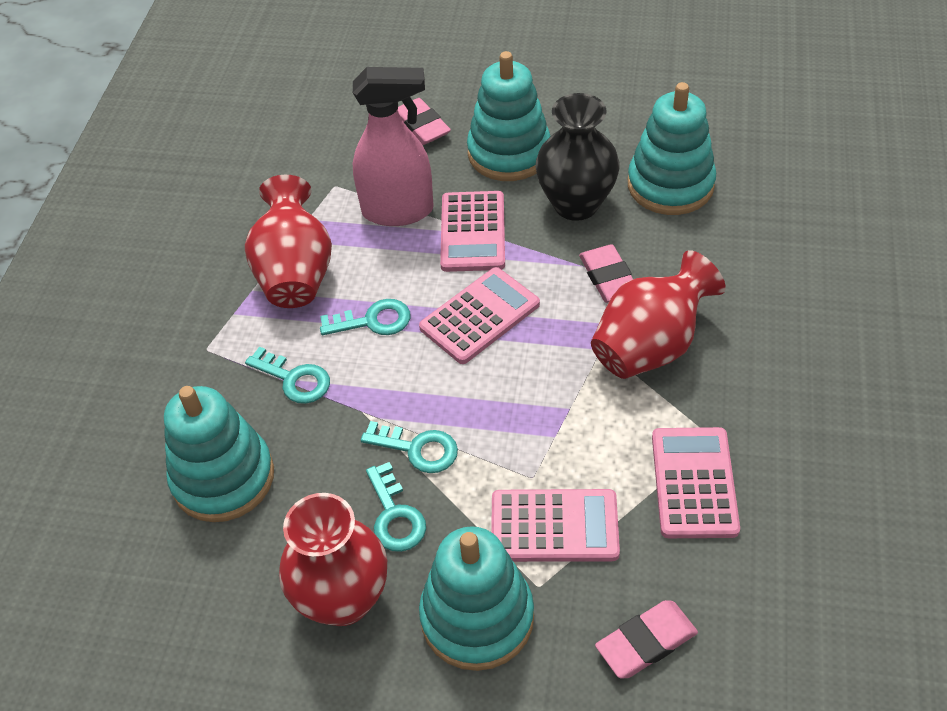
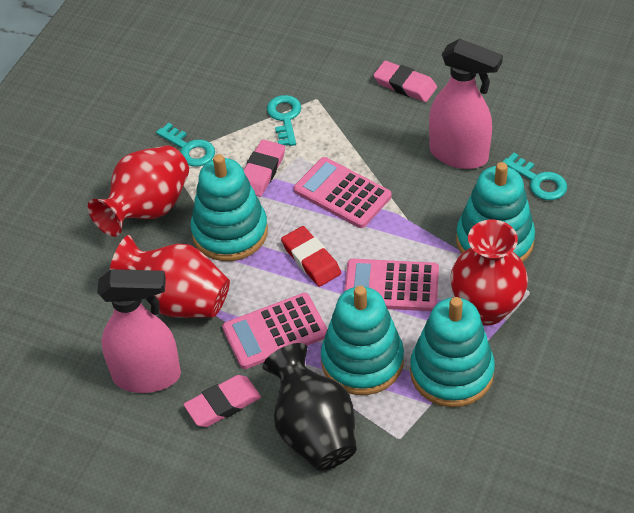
pink calculator: 4 -> 3
pink spray bottle: 1 -> 2
red eraser: 0 -> 1
turquoise key: 4 -> 3

